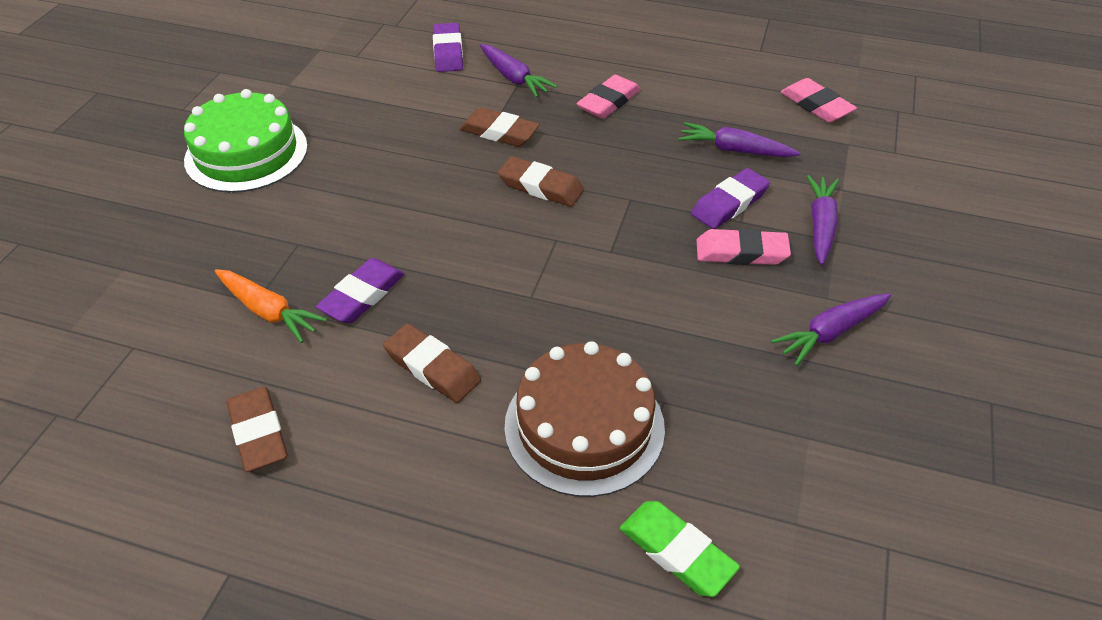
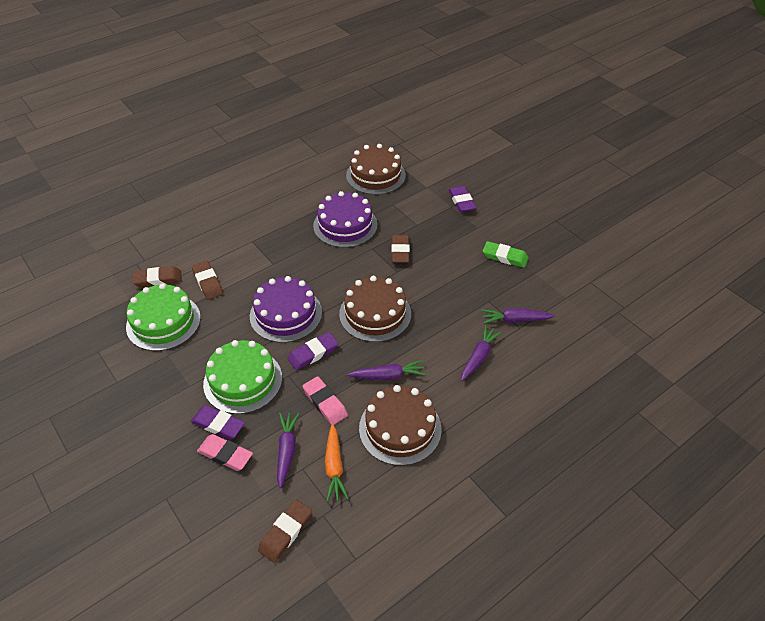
brown cake: 1 -> 3
green cake: 1 -> 2
pink eraser: 3 -> 2
purple cake: 0 -> 2

